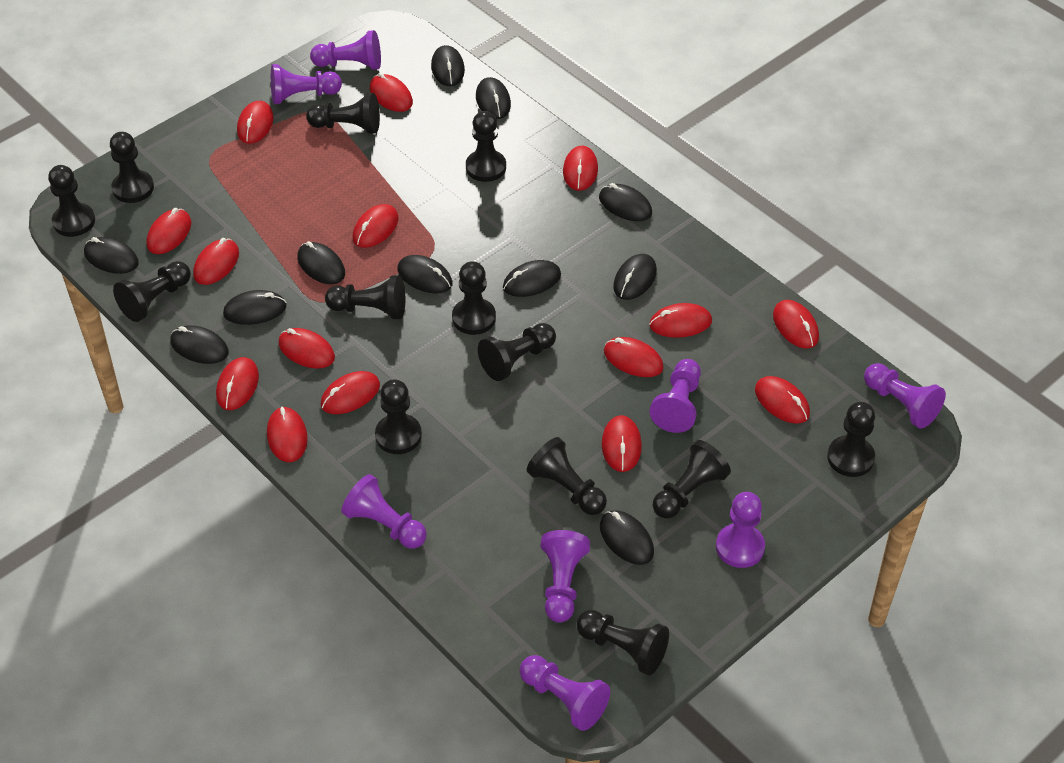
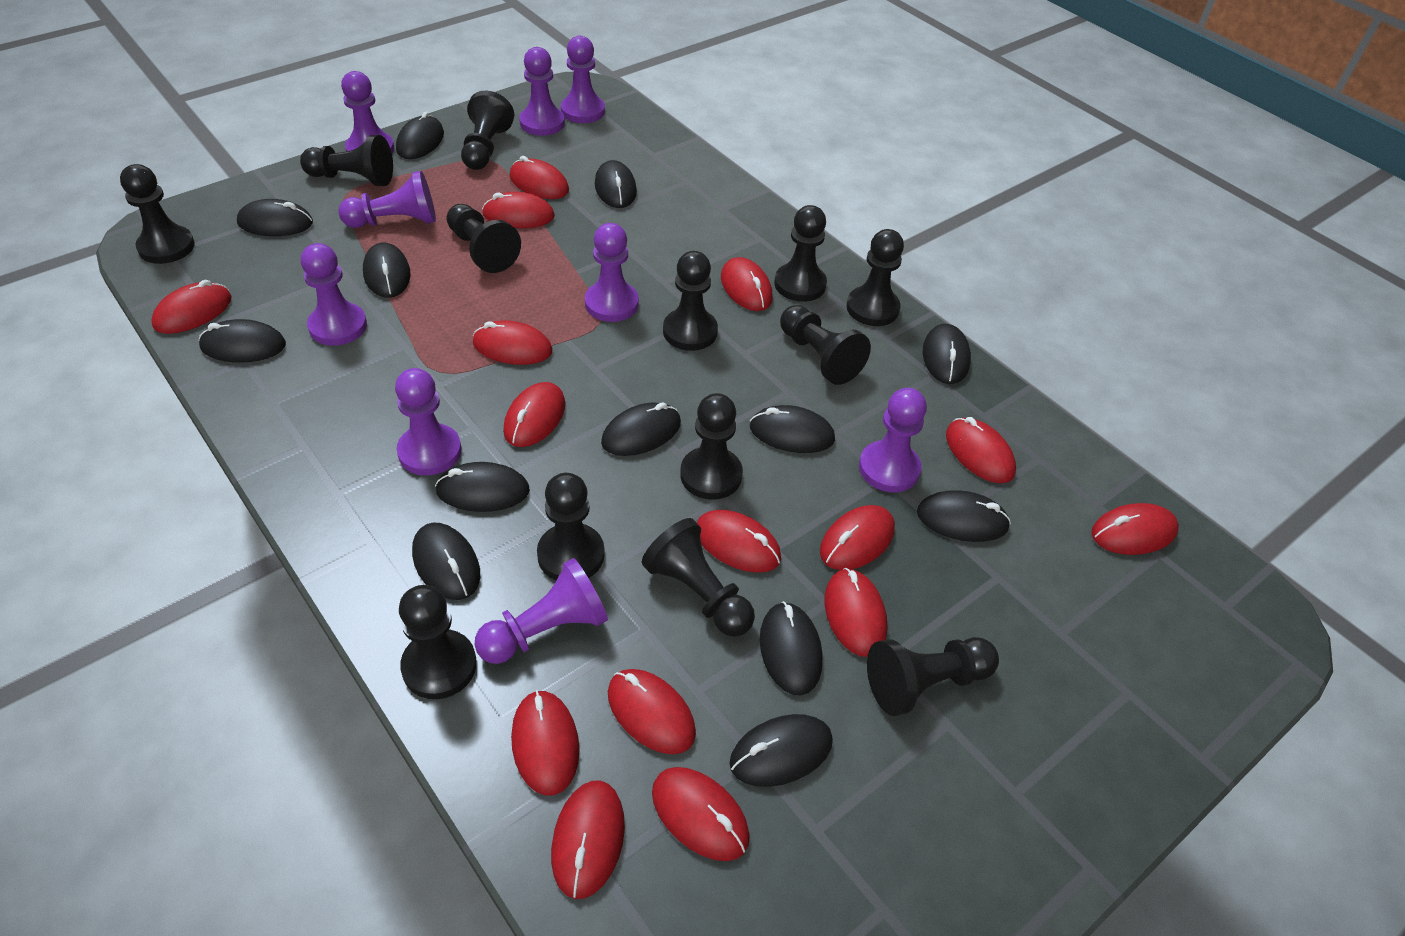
black mouse: 11 -> 13
purple pawn: 8 -> 9

